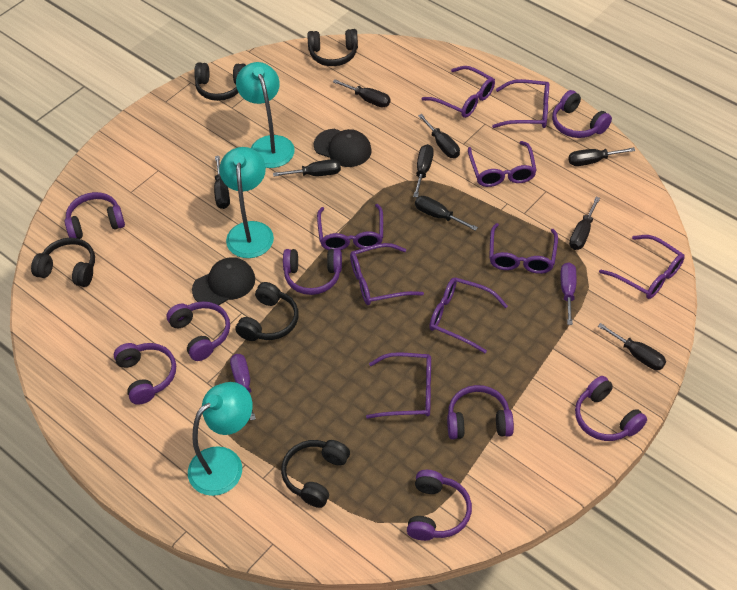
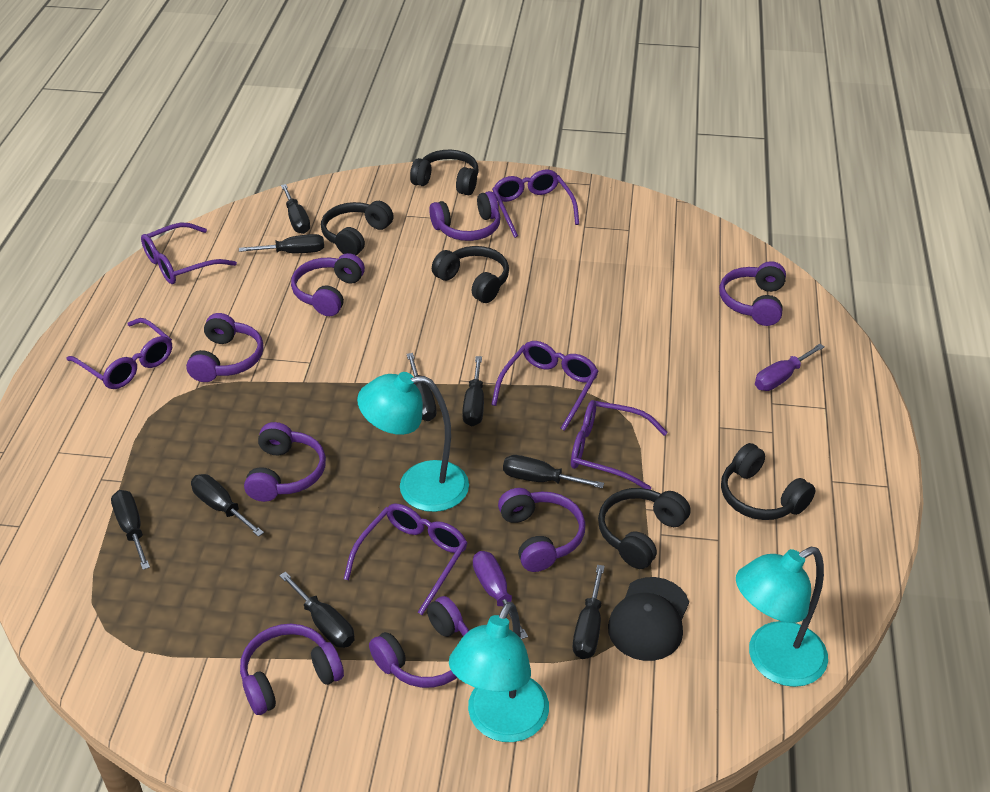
black cap: 2 -> 1
purple glasses: 9 -> 6

